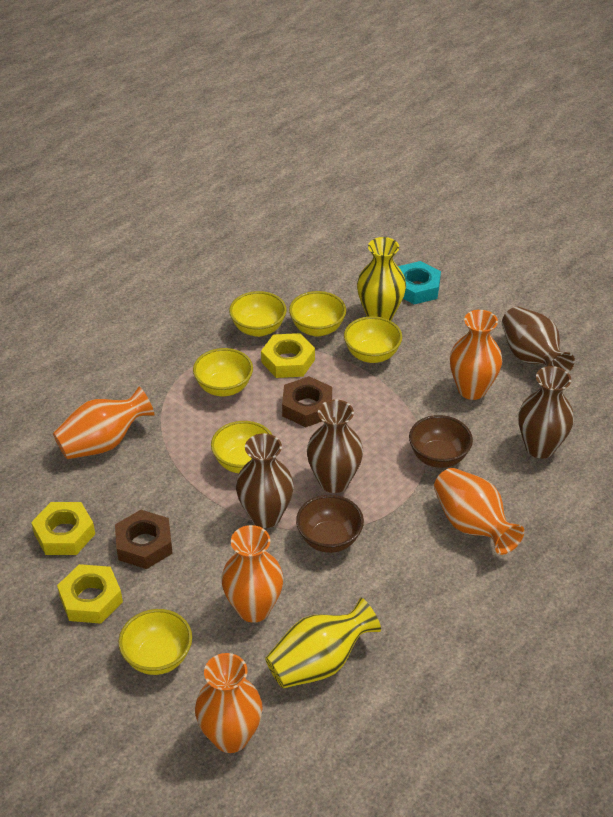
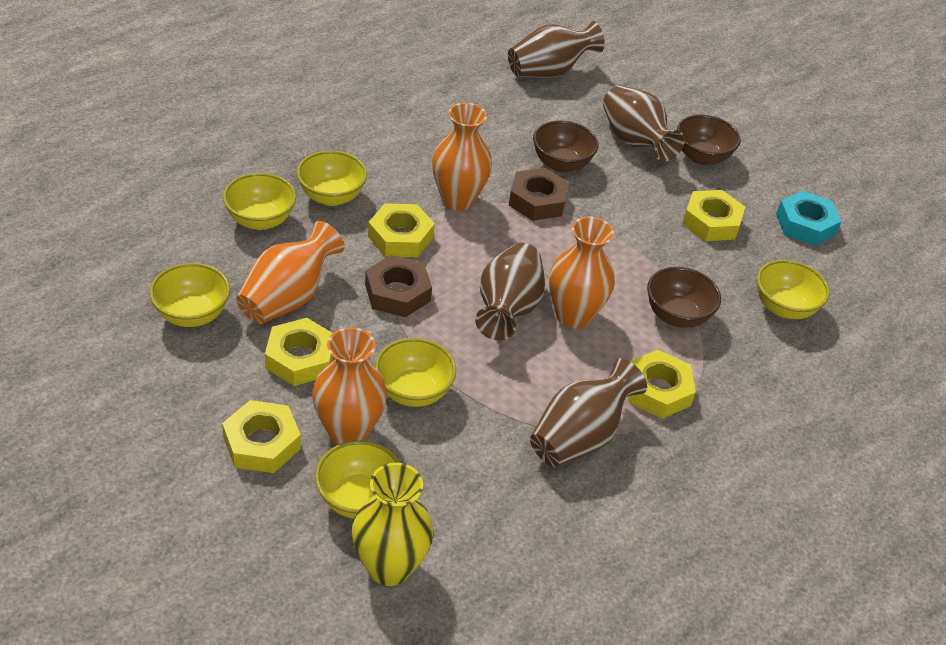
brown bowl: 2 -> 3
orange vase: 5 -> 4
yellow nut: 3 -> 5
yellow vase: 2 -> 1

